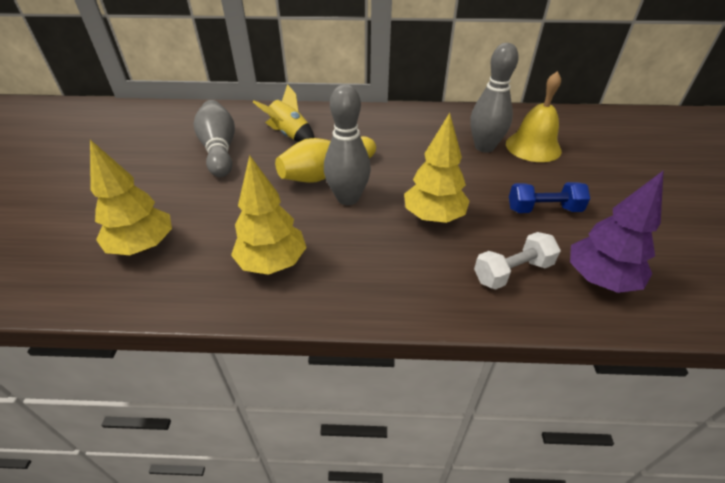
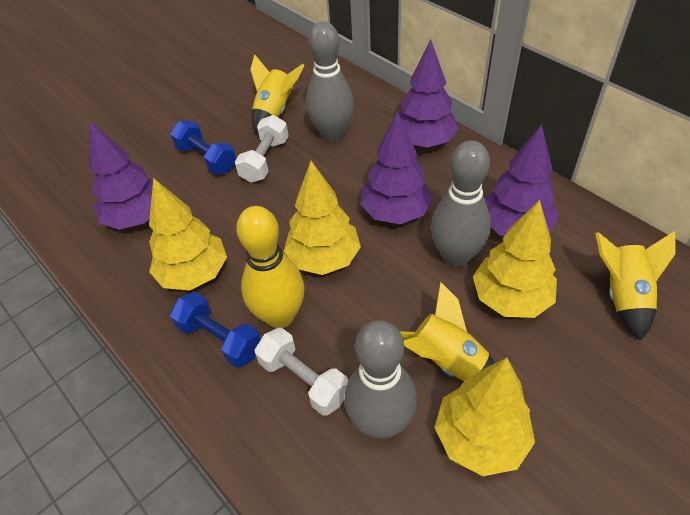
blue dumbbell: 1 -> 2
purple tree: 1 -> 4
white dumbbell: 1 -> 2
yellow bell: 1 -> 0
yellow rocket: 1 -> 3
yellow tree: 3 -> 4

